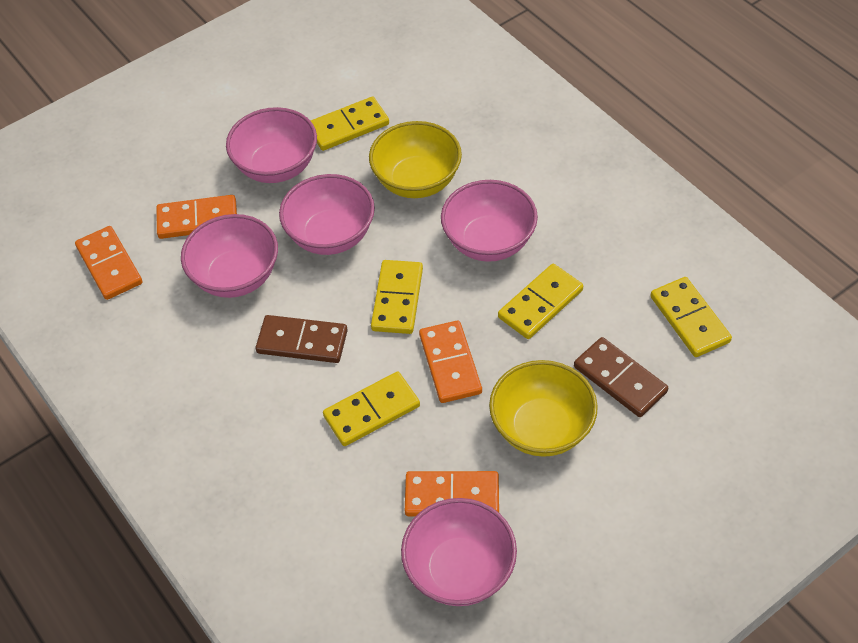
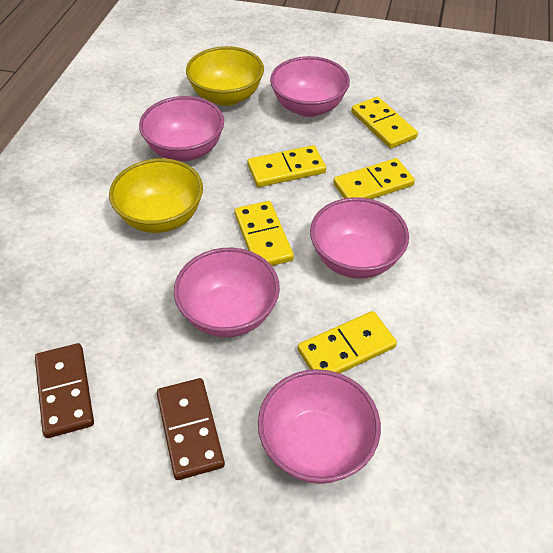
orange domino: 4 -> 0

